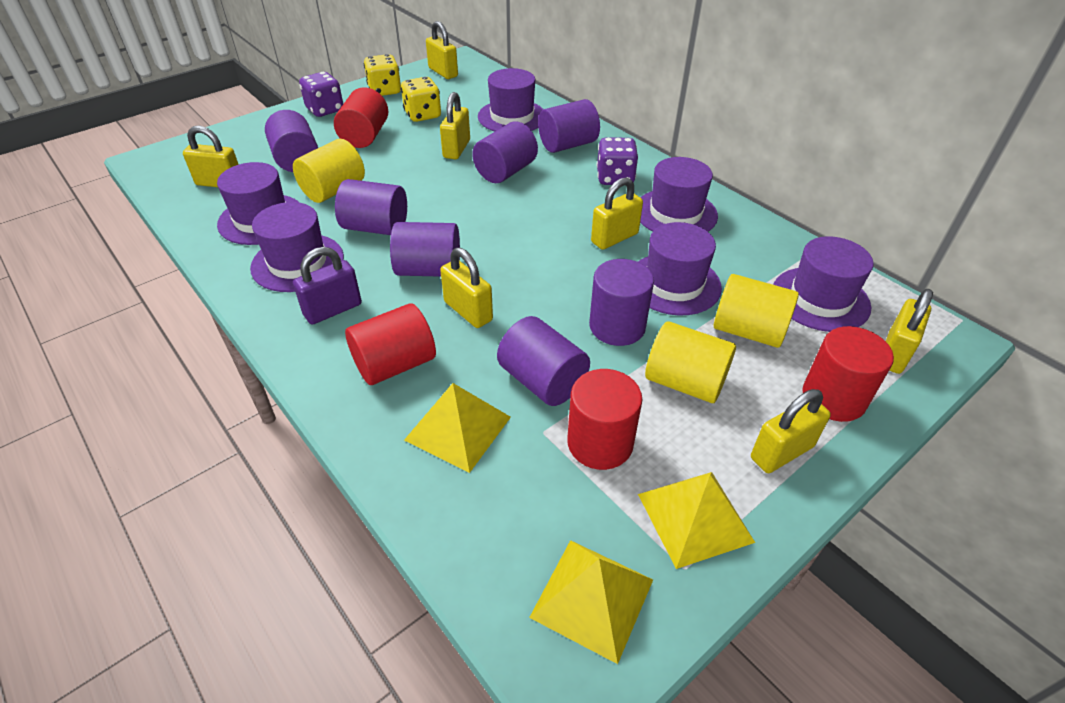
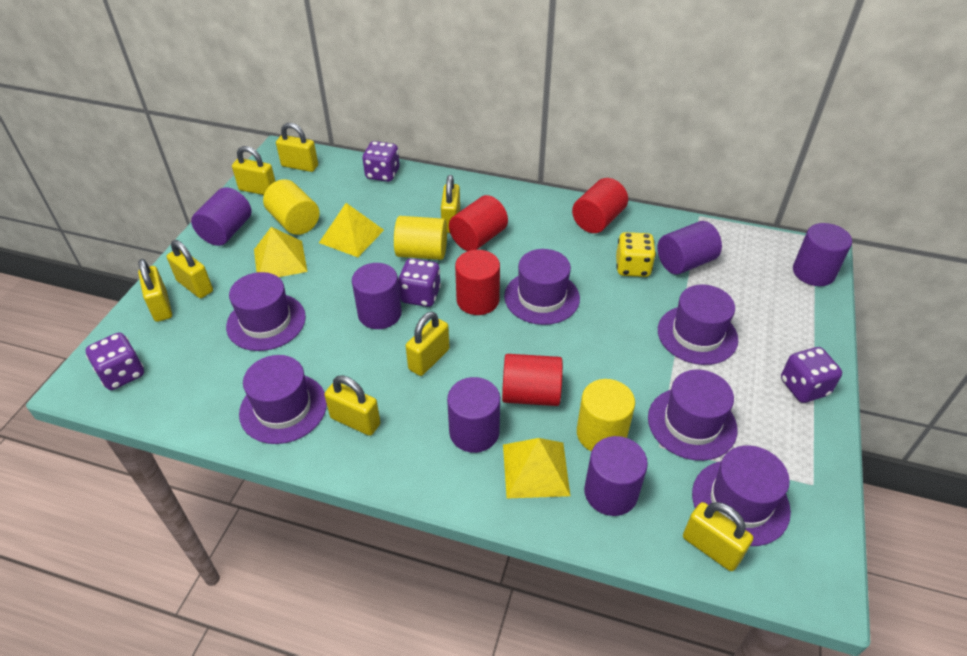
purple cylinder: 7 -> 6
purple dice: 2 -> 4
purple padlock: 1 -> 0
yellow dice: 2 -> 1
yellow padlock: 7 -> 8

